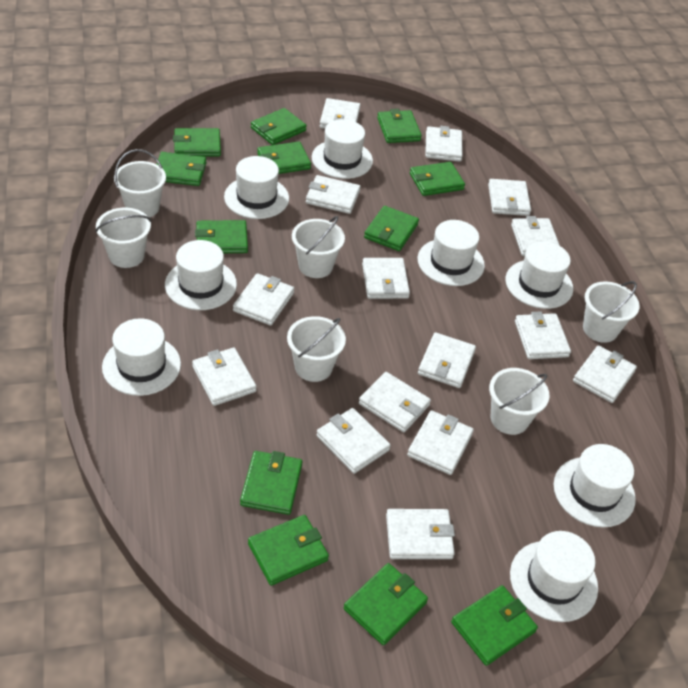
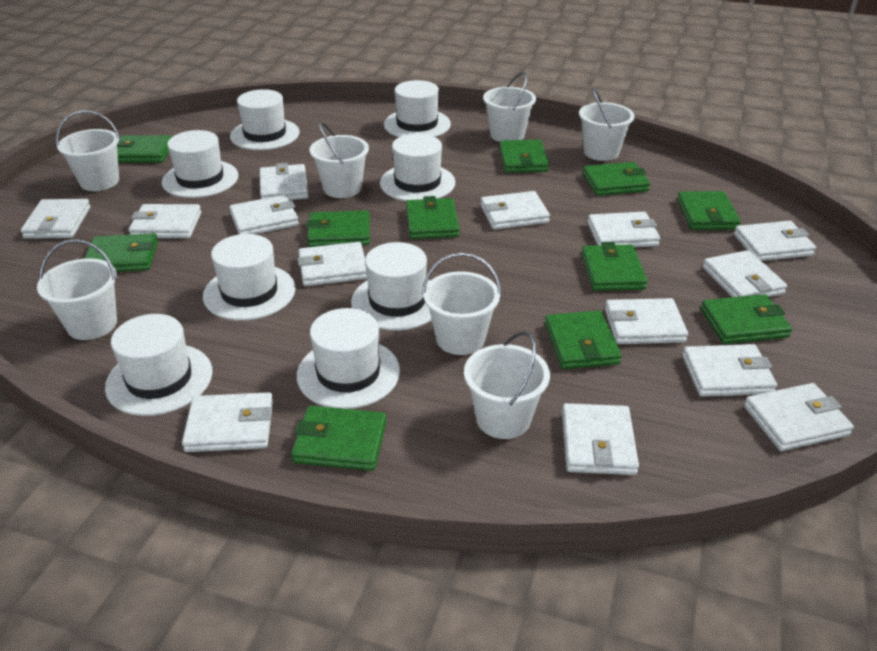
green wallet: 12 -> 11
white bucket: 6 -> 7
white wallet: 15 -> 14

